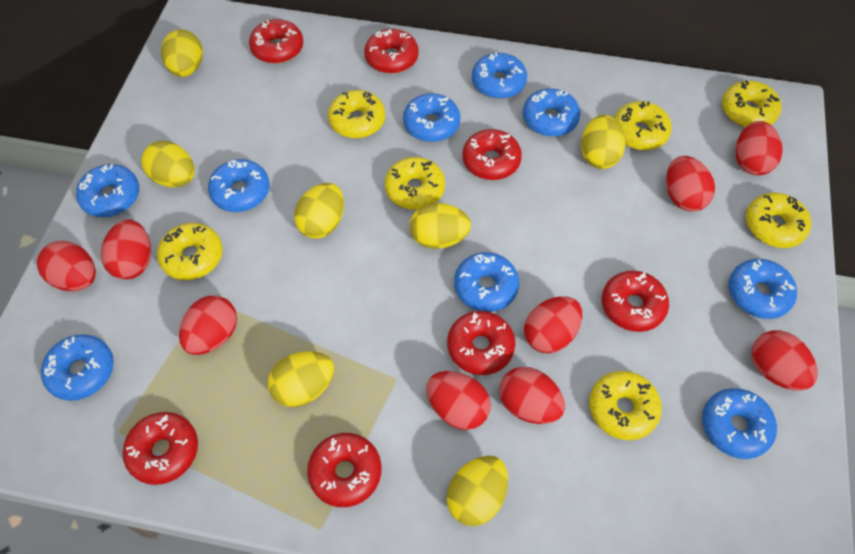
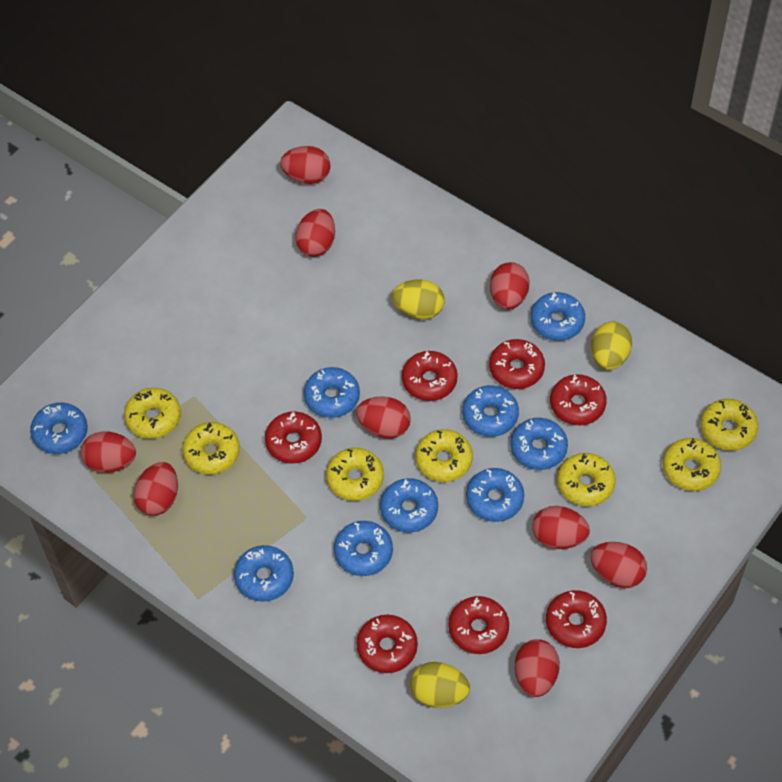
yellow egg: 7 -> 3

